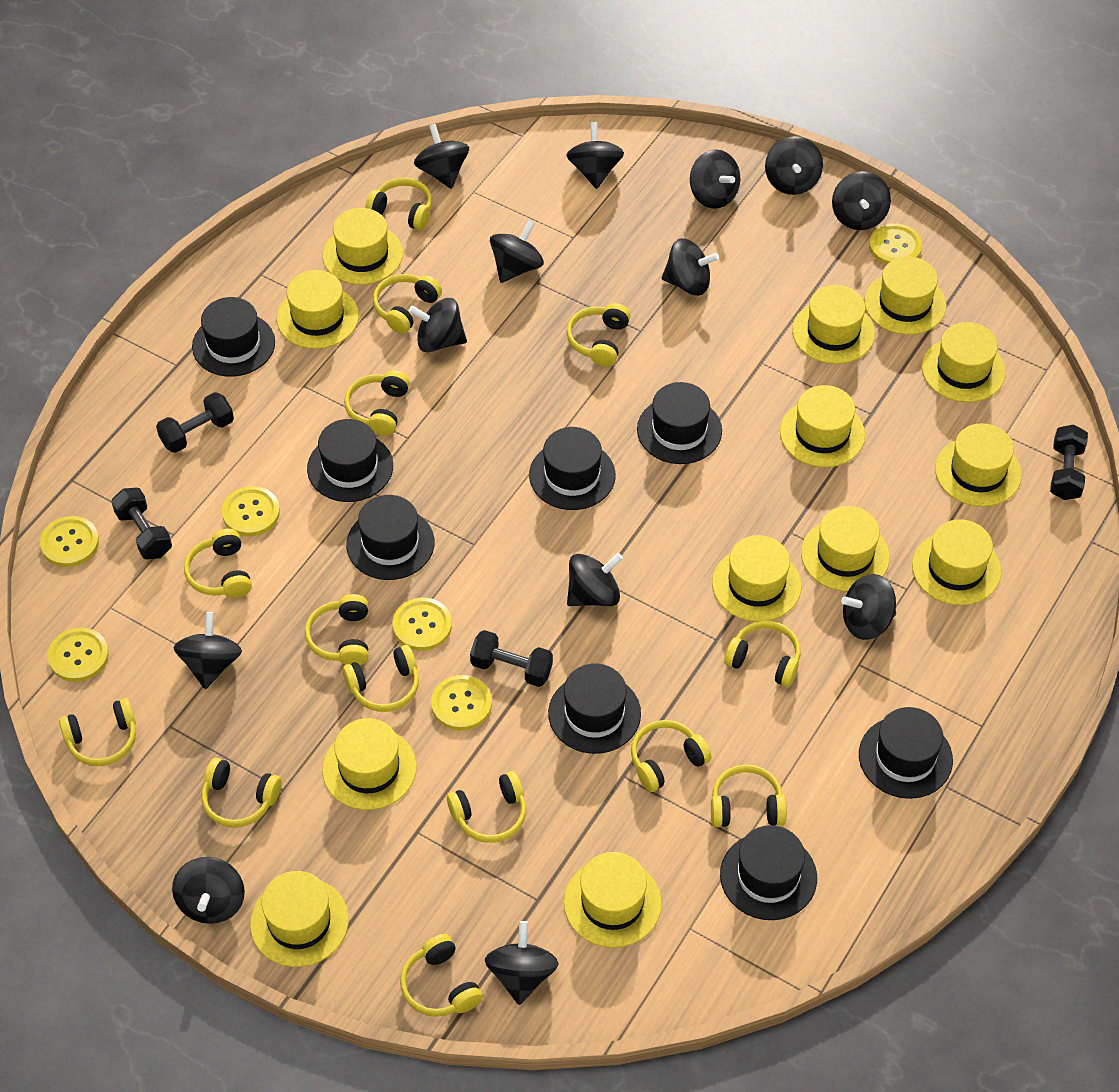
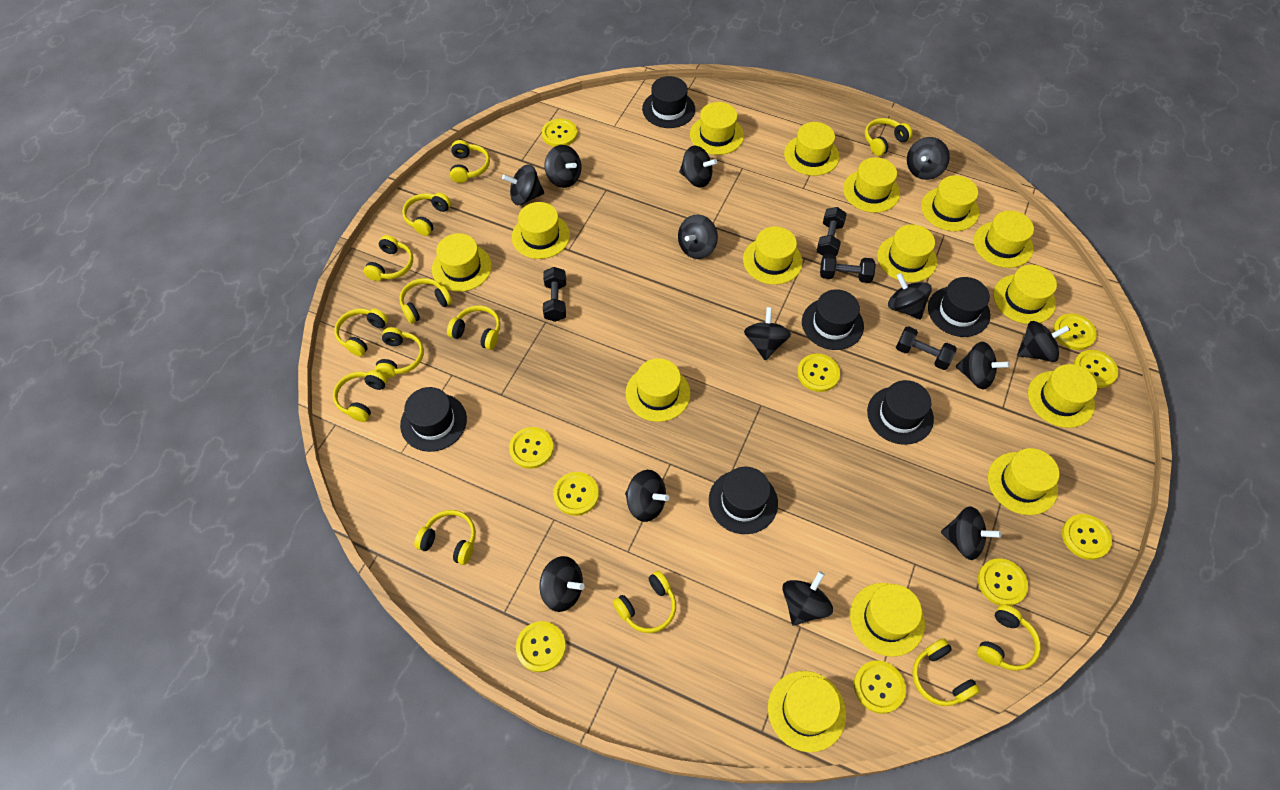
black hat: 8 -> 6
yellow button: 6 -> 10
yellow hat: 13 -> 15
yellow headphones: 14 -> 13

